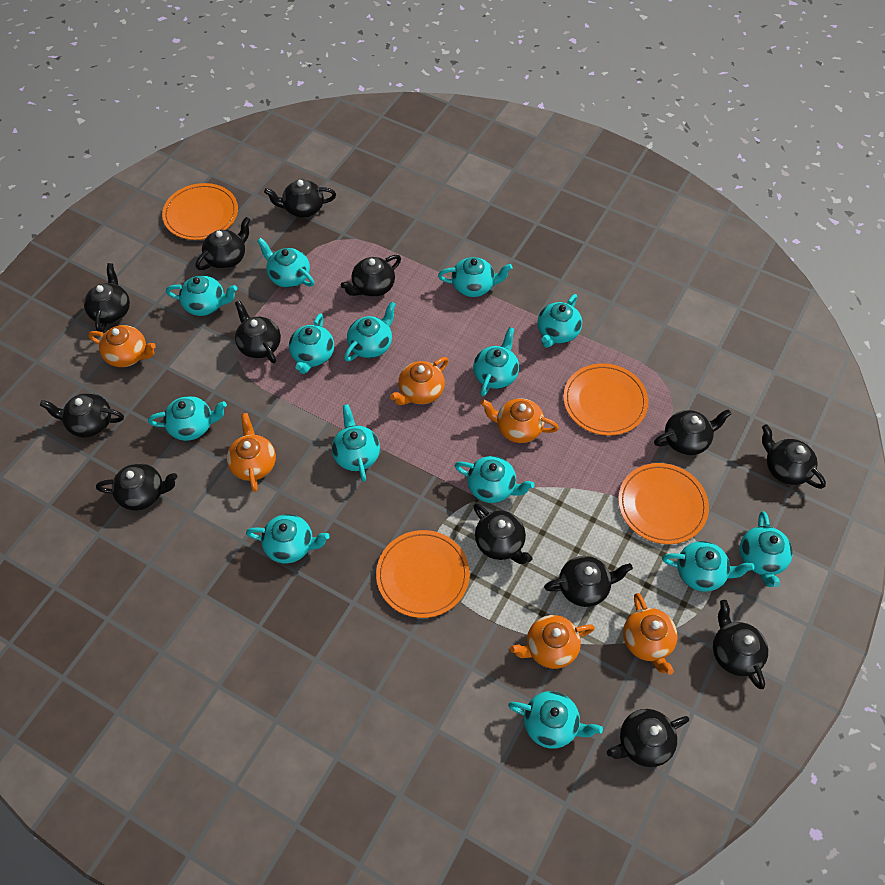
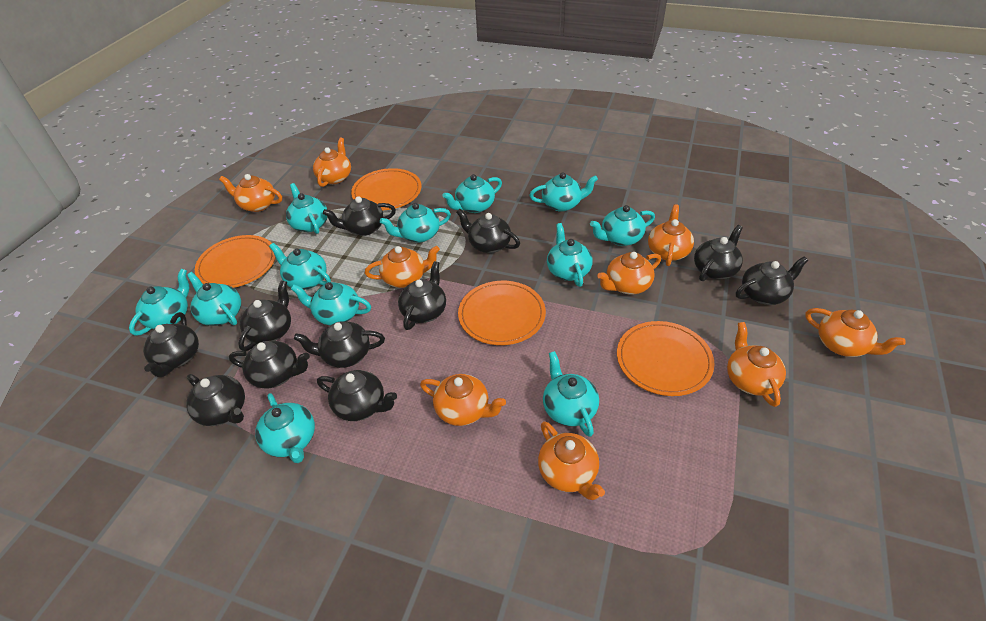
black teapot: 13 -> 11
orange teapot: 6 -> 9
turquoise teapot: 14 -> 12

